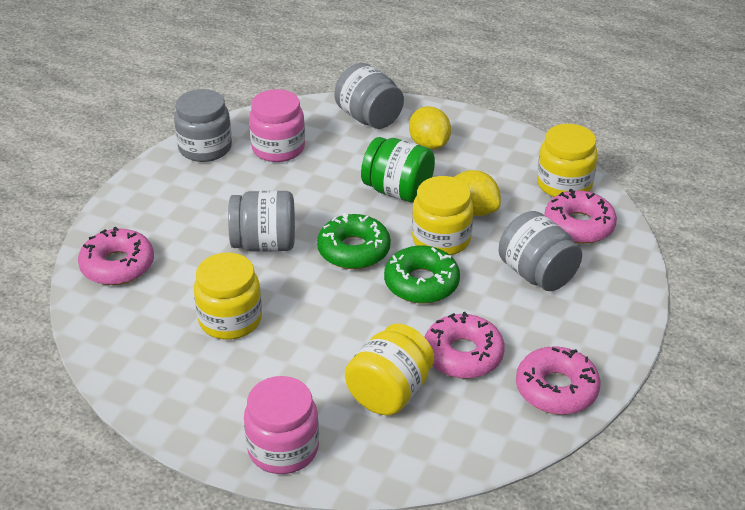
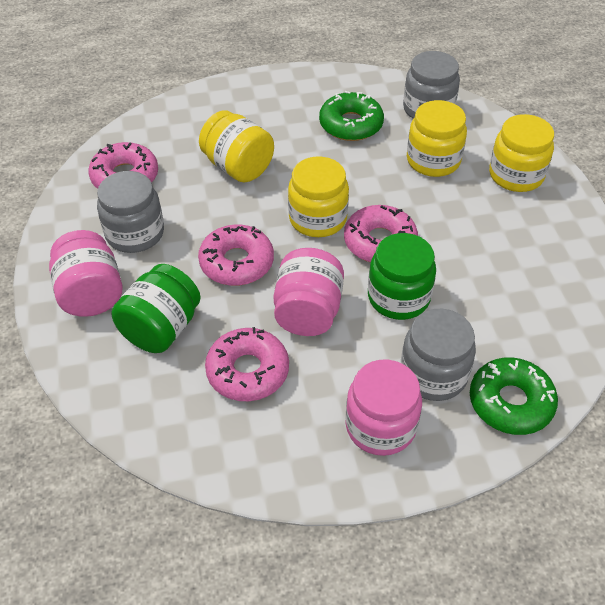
green jar: 1 -> 2
grey jar: 4 -> 3
pink jar: 2 -> 3
yellow lemon: 2 -> 0

